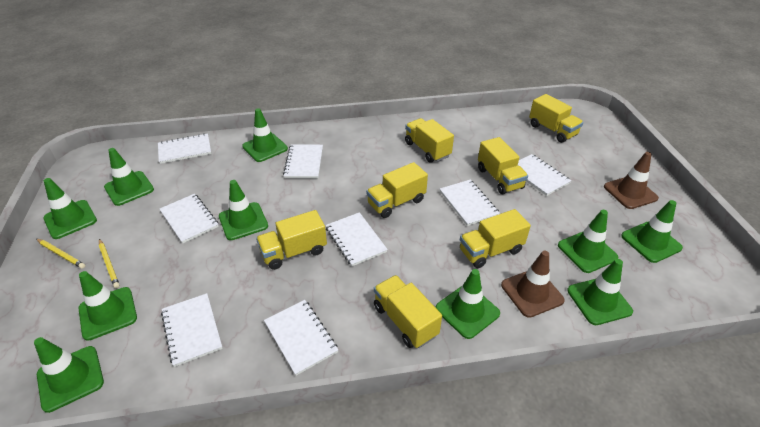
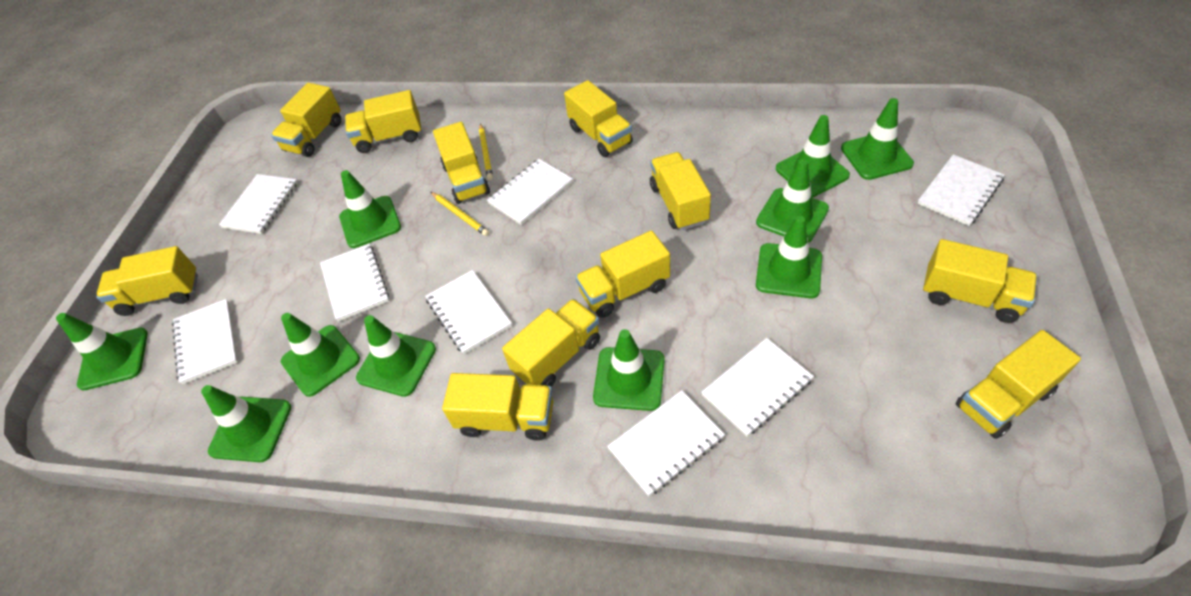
brown traffic cone: 2 -> 0
yellow truck: 7 -> 11

